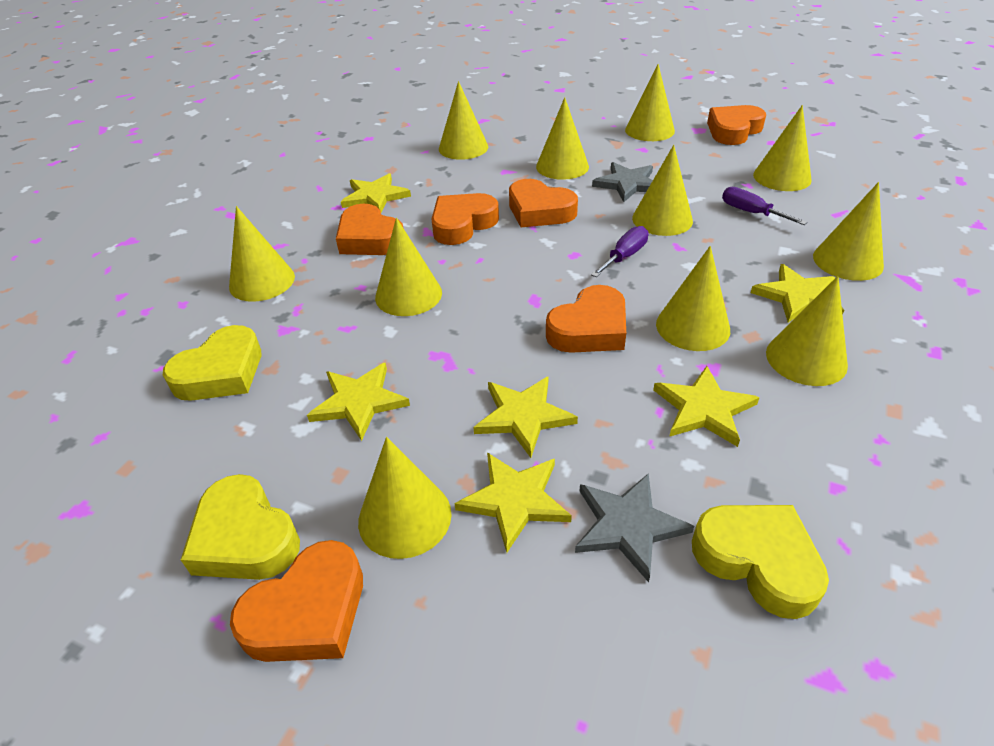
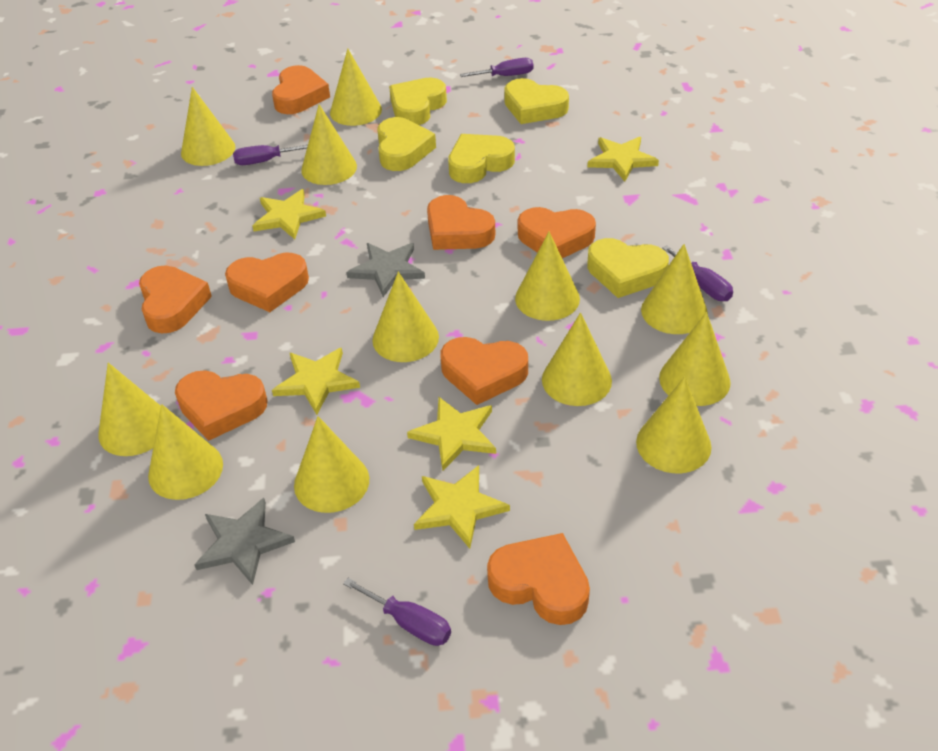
orange heart: 6 -> 8
purple screwdriver: 2 -> 4
yellow cone: 11 -> 12
yellow heart: 3 -> 5
yellow star: 6 -> 5

